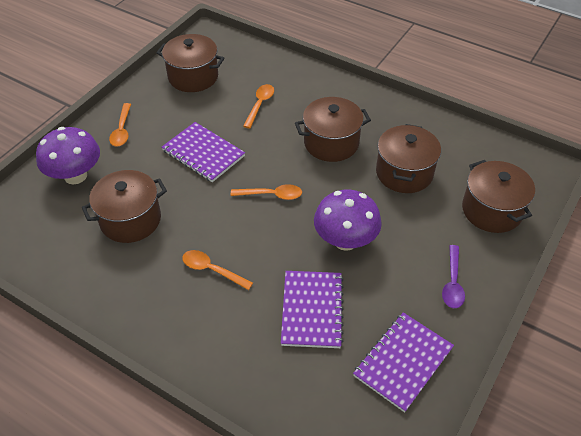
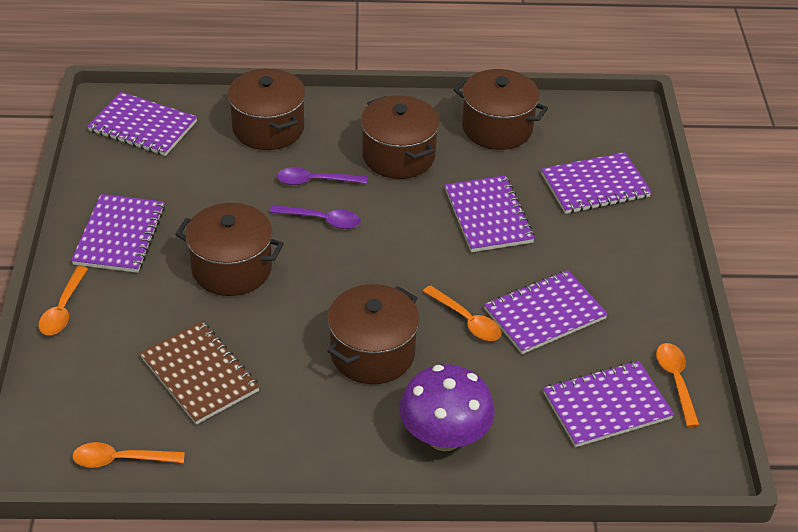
brown notebook: 0 -> 1
purple mushroom: 2 -> 1
purple notebook: 3 -> 6
purple spoon: 1 -> 2

